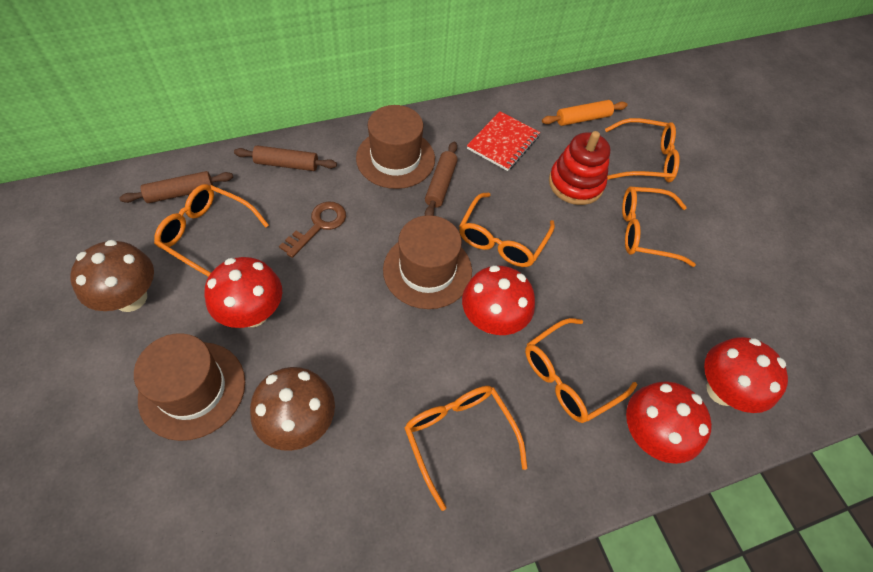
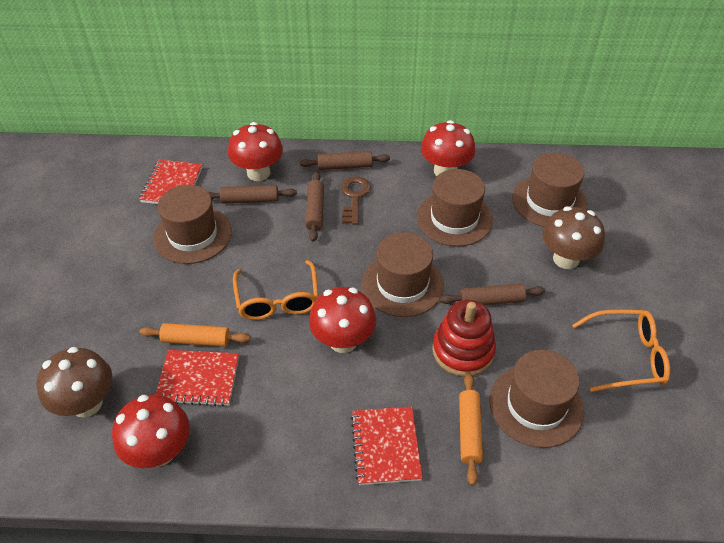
brown hat: 3 -> 5
brown rolling pin: 3 -> 4
orange glasses: 6 -> 2
orange rolling pin: 1 -> 2
red notebook: 1 -> 3

